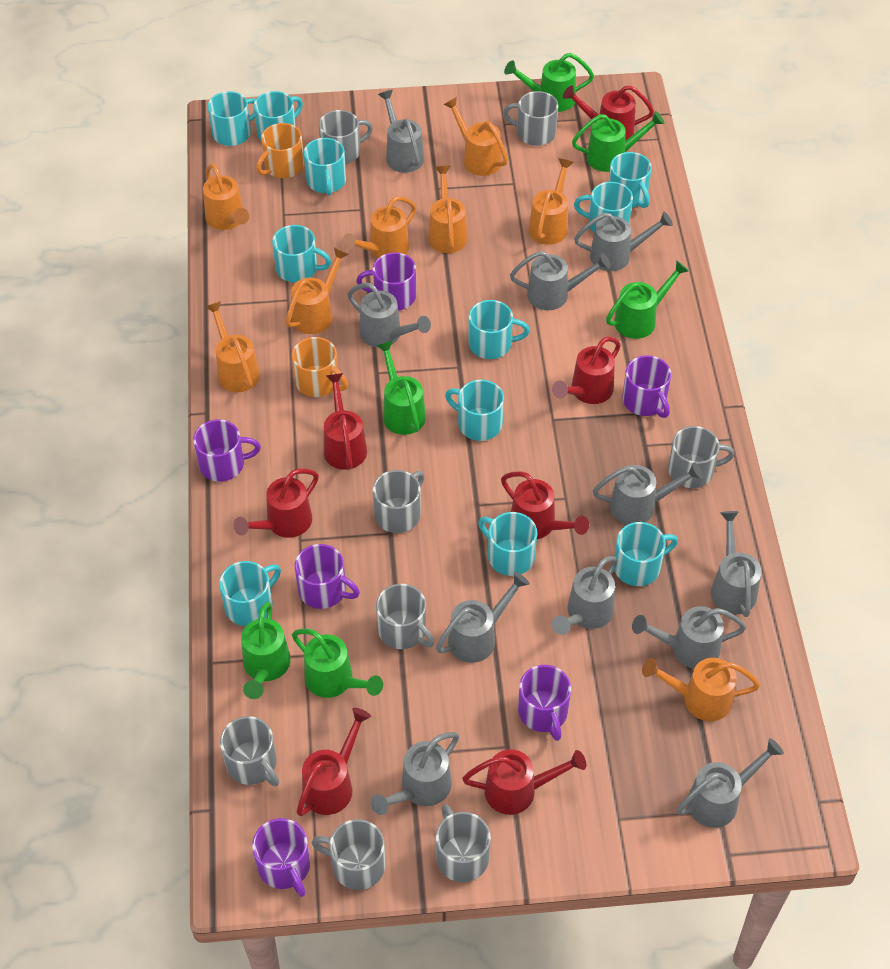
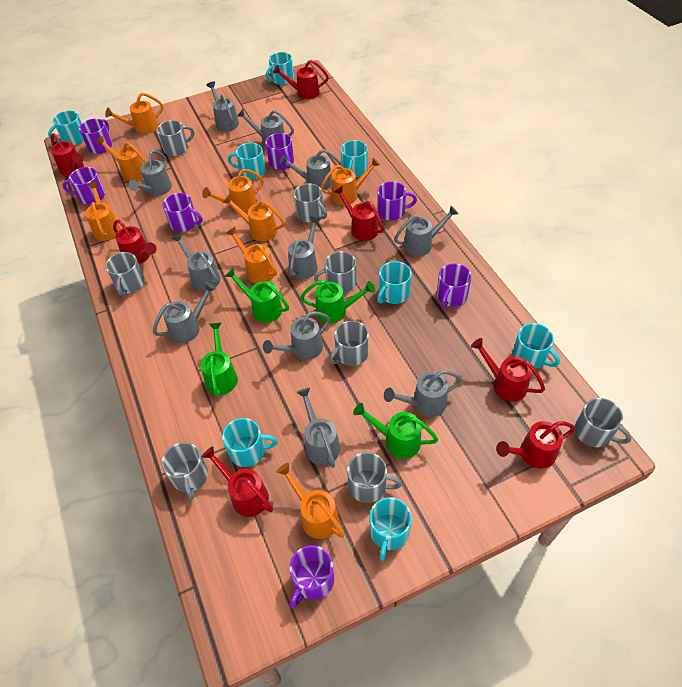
green watering can: 6 -> 4
orange mug: 2 -> 0
purple mug: 6 -> 7
turquoise mug: 11 -> 8

